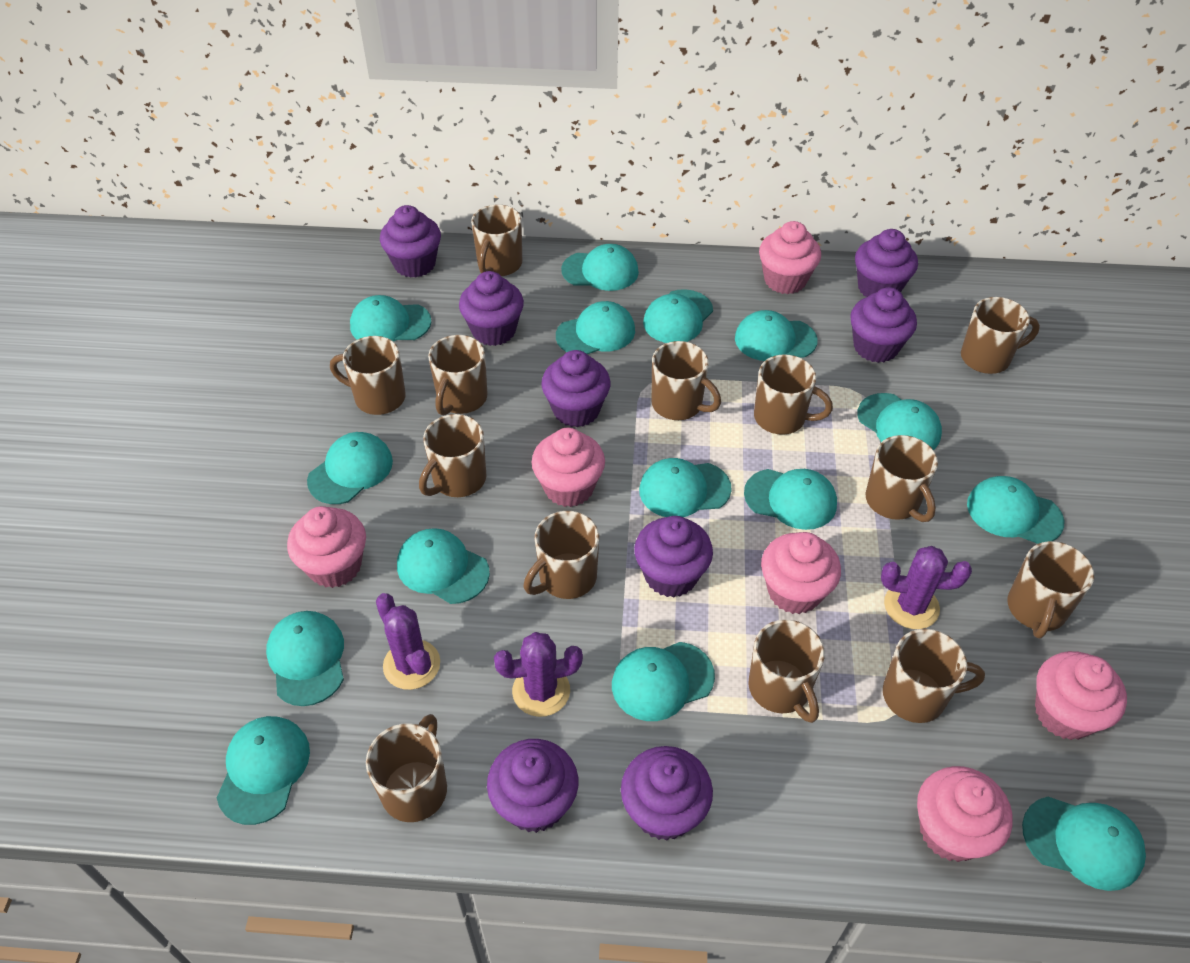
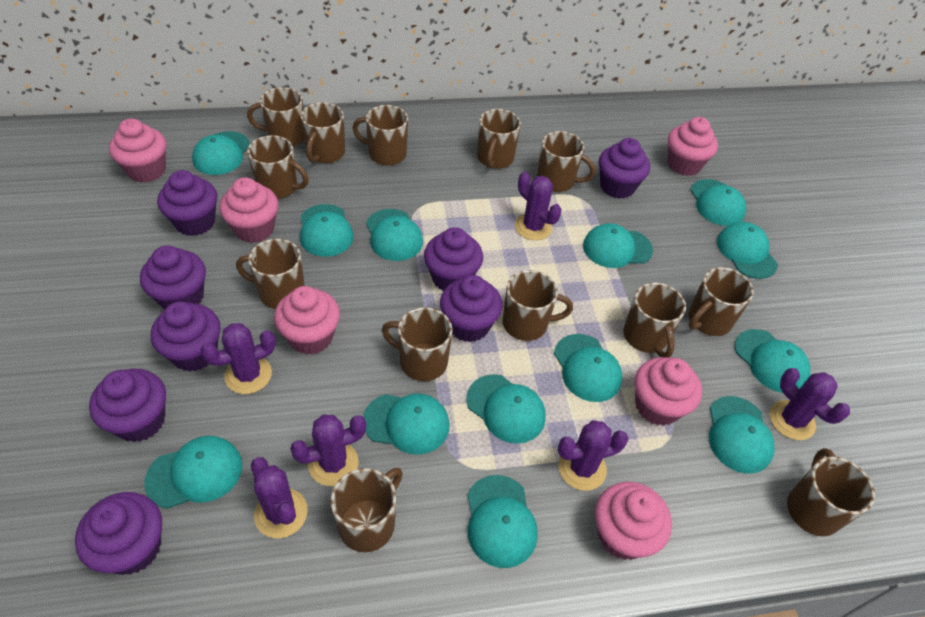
purple cactus: 3 -> 6
turquoise cap: 15 -> 13

